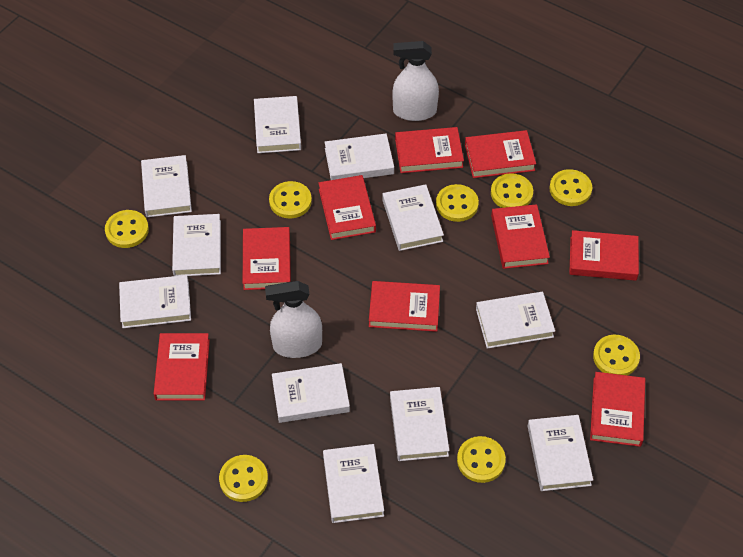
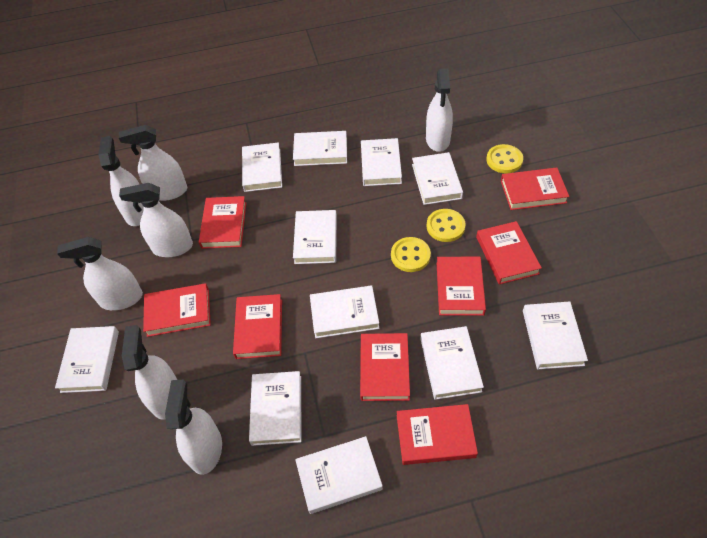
red book: 9 -> 8
white spray bottle: 2 -> 7
yellow button: 8 -> 3

